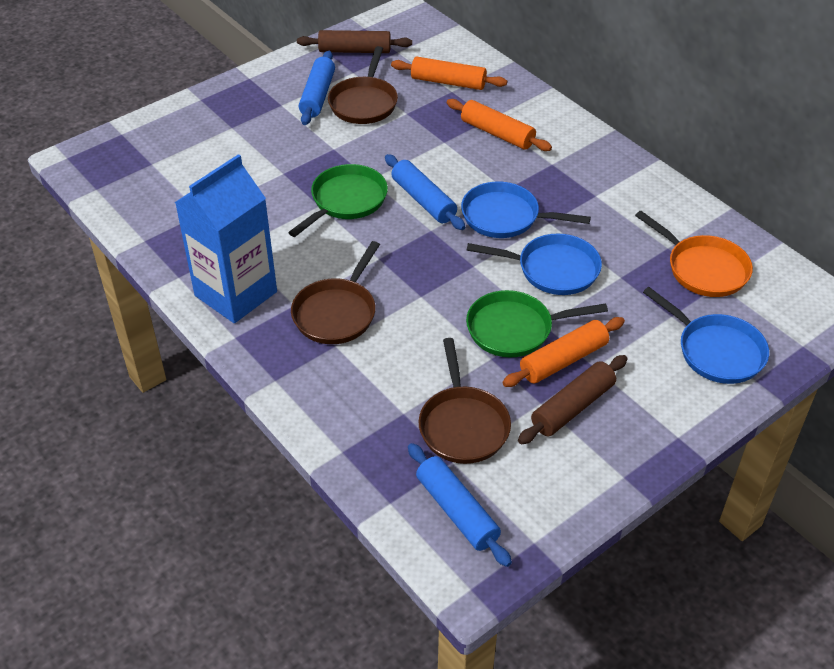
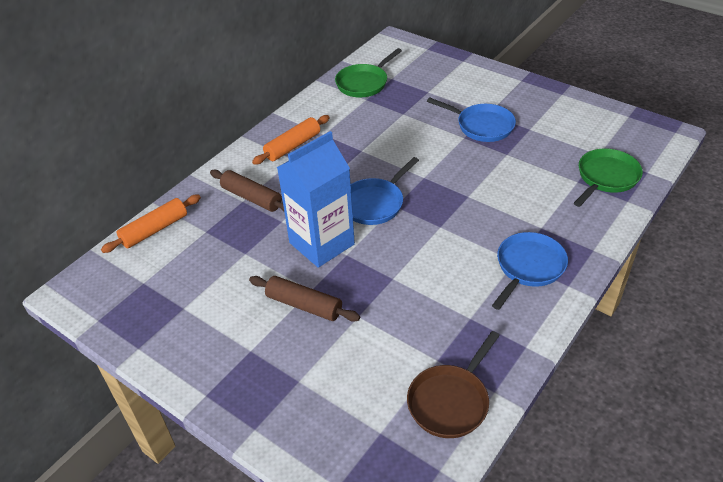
blue rolling pin: 3 -> 0
brown pan: 3 -> 1
orange pan: 1 -> 0
orange rolling pin: 3 -> 2

